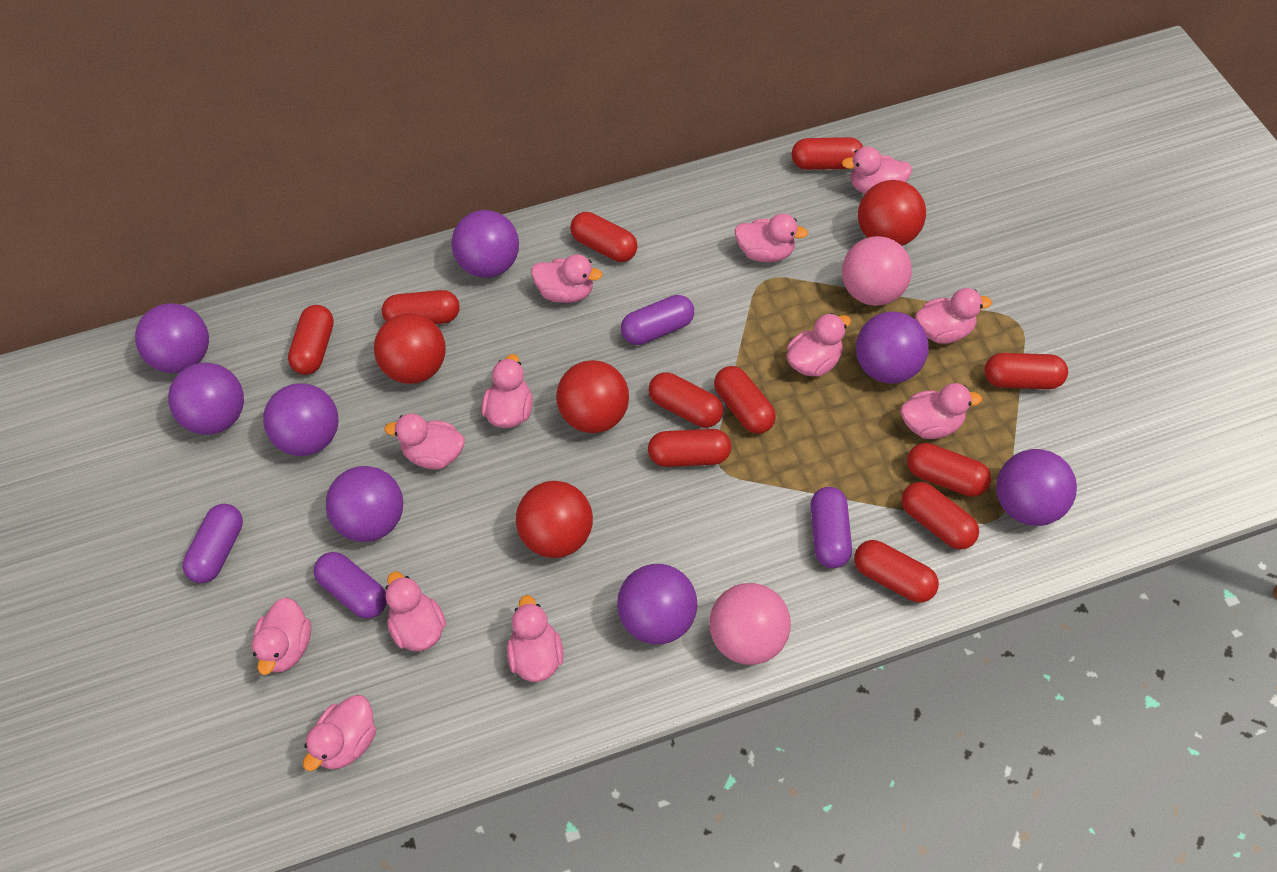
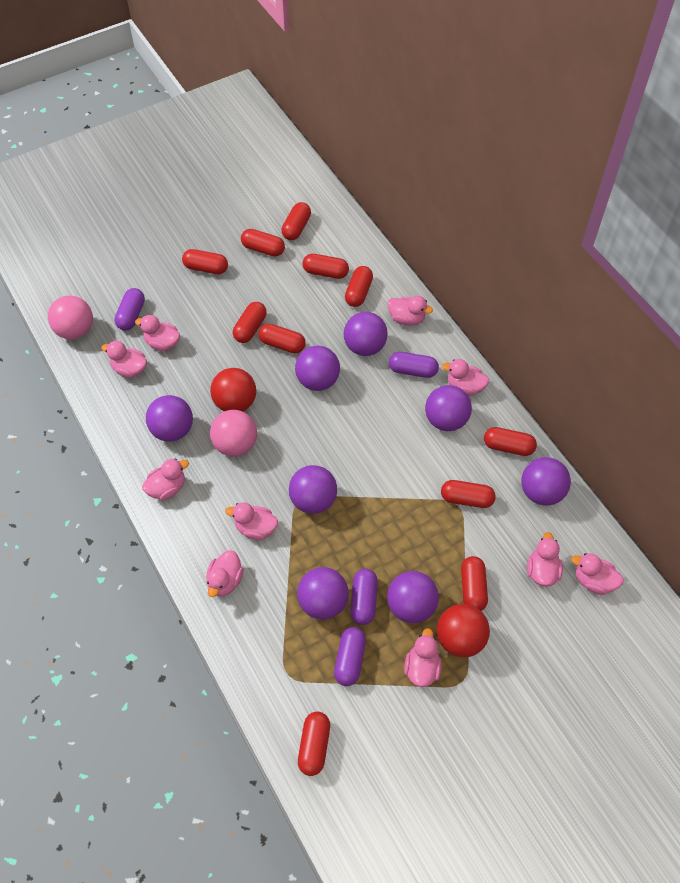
pink duck: 12 -> 10
red ball: 4 -> 2

